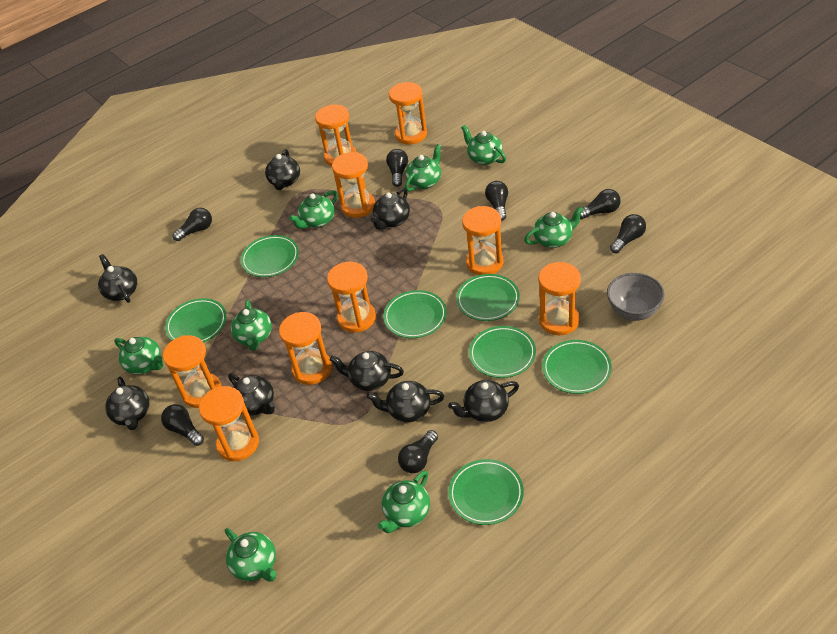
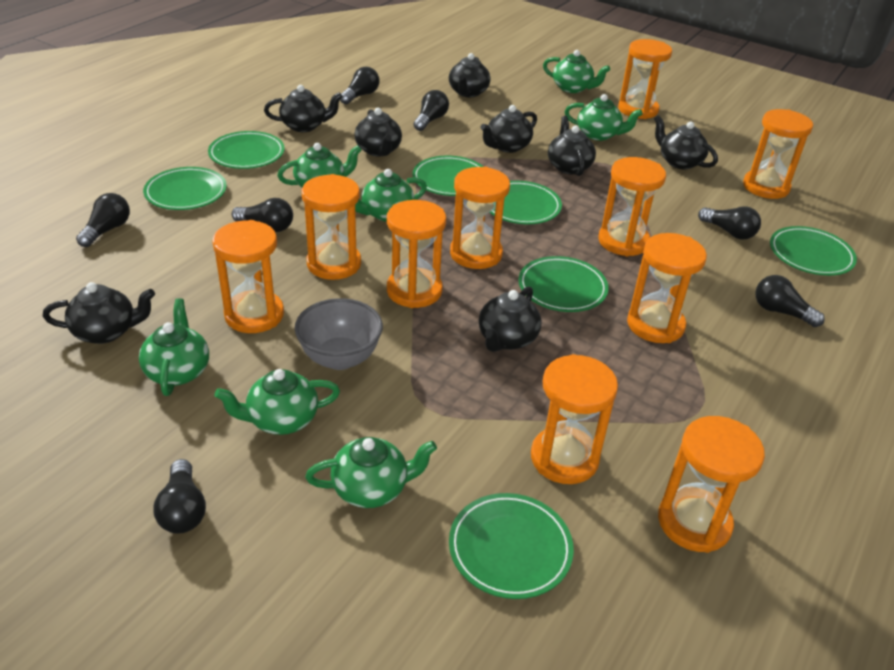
green teapot: 8 -> 7
orange hourglass: 9 -> 10

